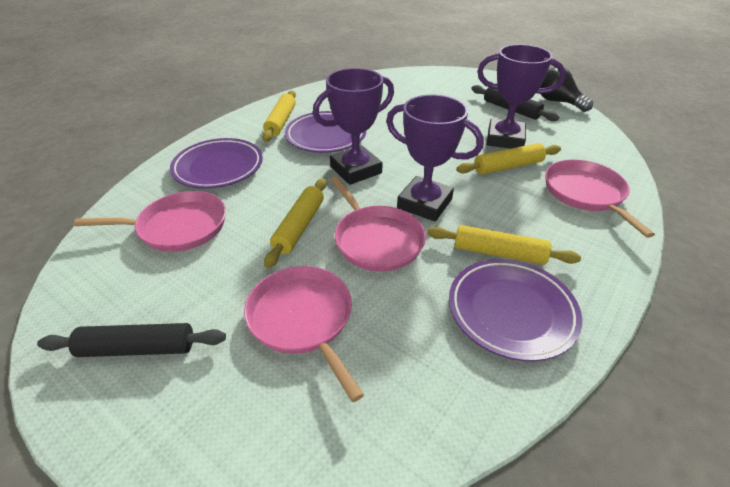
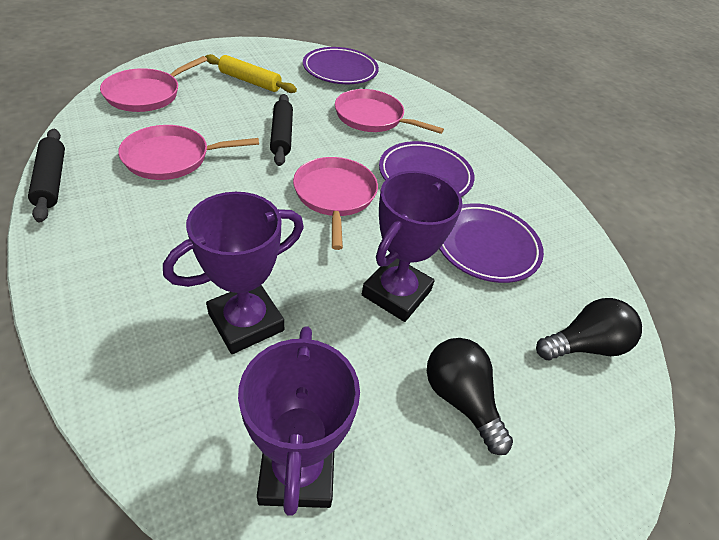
black light bulb: 1 -> 2
yellow rolling pin: 4 -> 1

